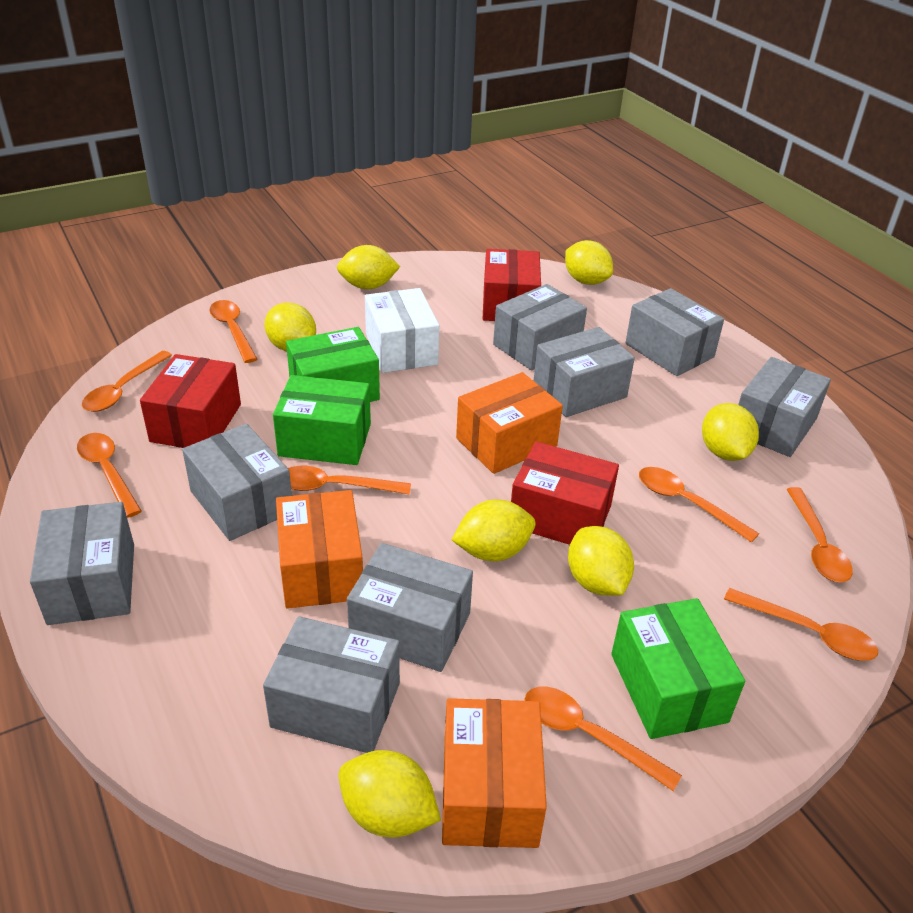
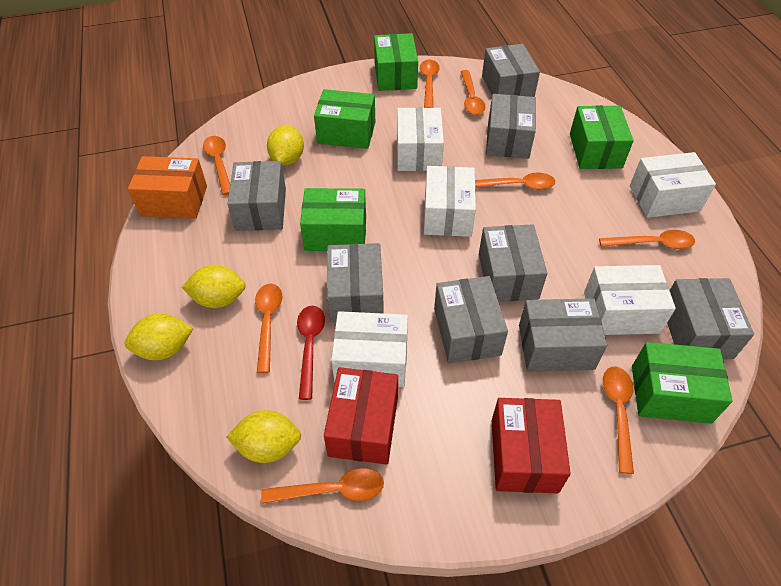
green box: 3 -> 5
orange box: 3 -> 1
red box: 3 -> 2
red spoon: 0 -> 1
white box: 1 -> 5
yellow lemon: 7 -> 4

